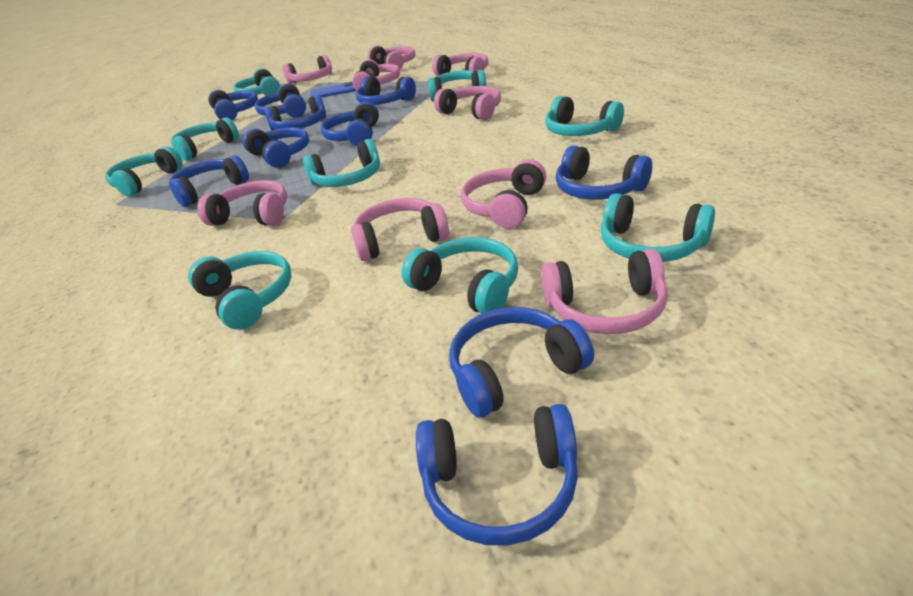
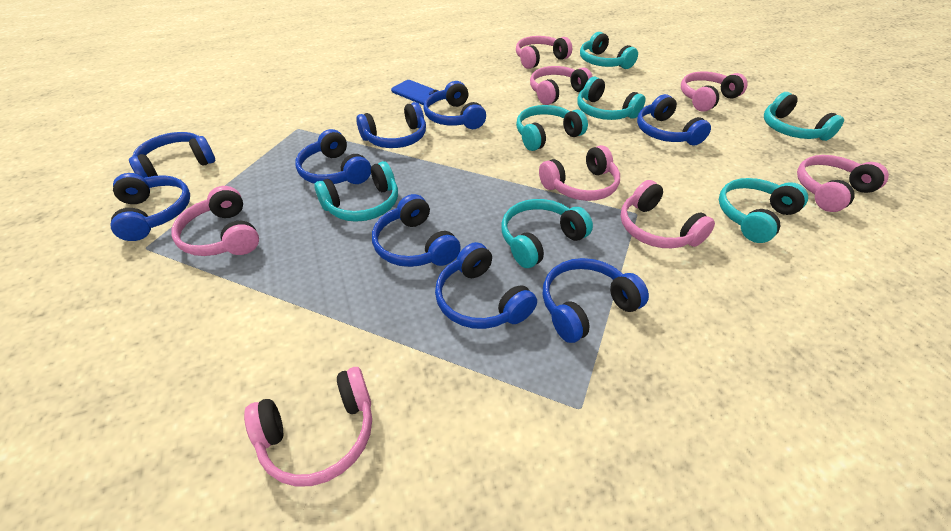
blue headphones: 10 -> 9
pink headphones: 9 -> 8
turquoise headphones: 9 -> 7

